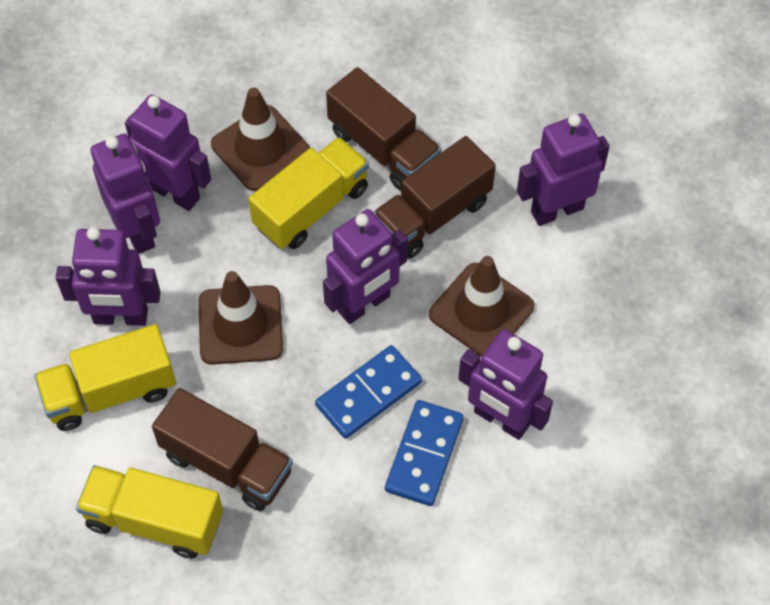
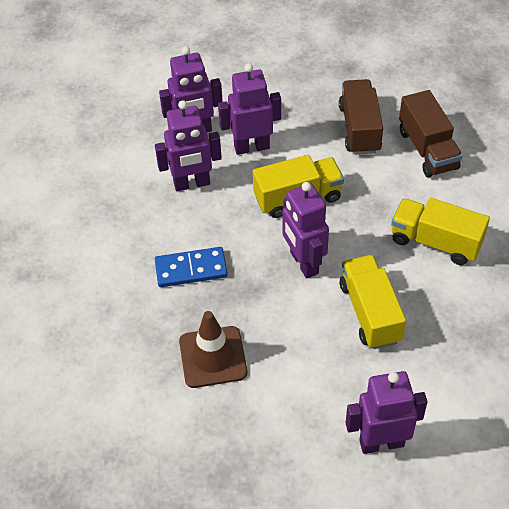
blue domino: 2 -> 1
brown traffic cone: 3 -> 1
brown truck: 3 -> 2
purple robot: 6 -> 5

